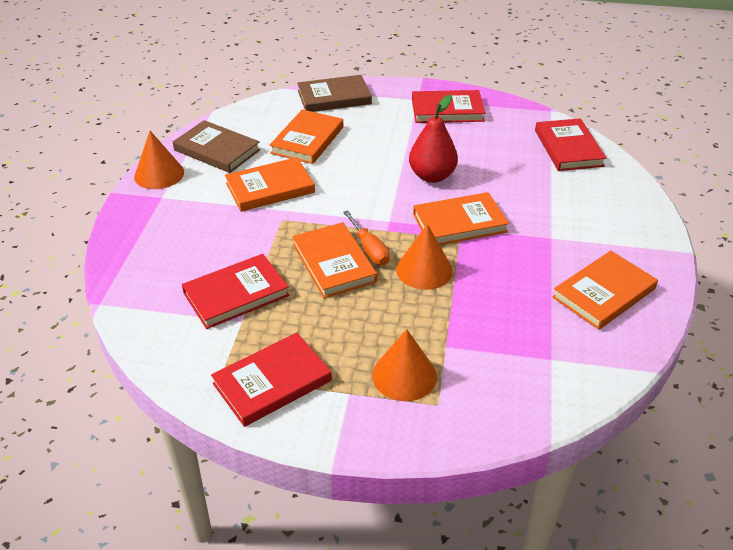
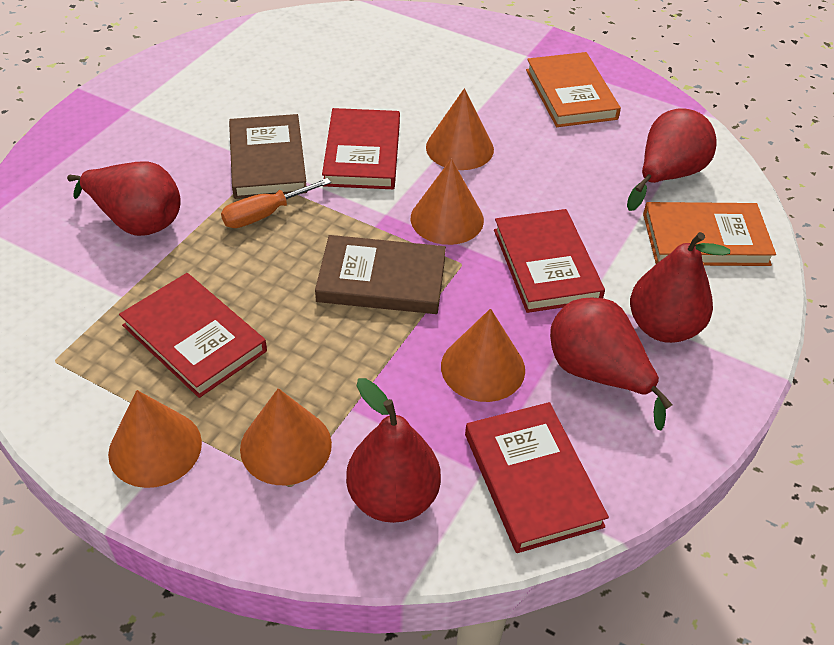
orange book: 5 -> 2
orange cone: 3 -> 5
red pear: 1 -> 5

